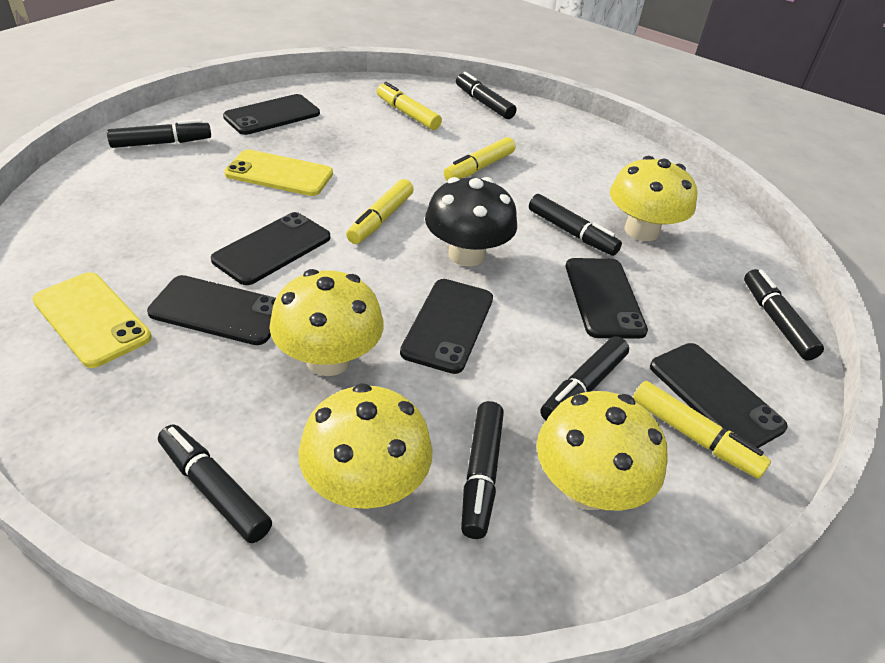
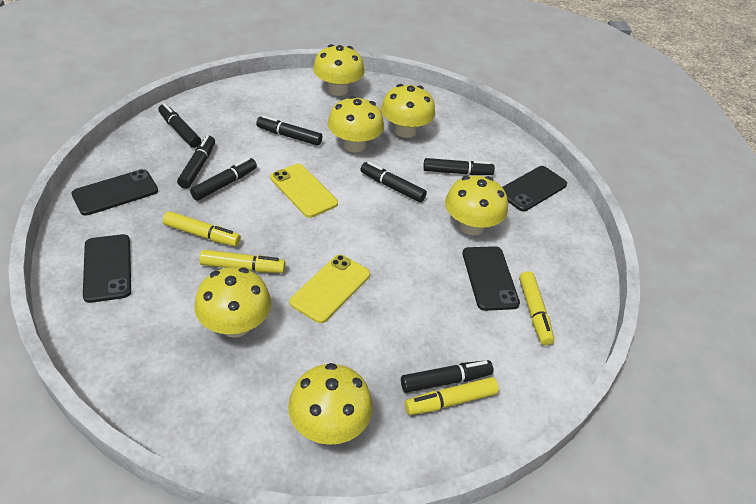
black mushroom: 1 -> 0
black phone: 6 -> 4
yellow mushroom: 4 -> 6

